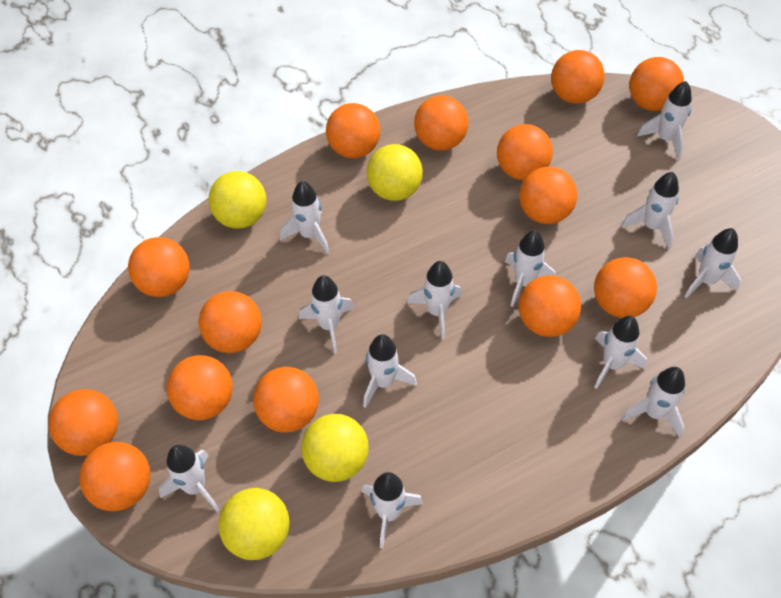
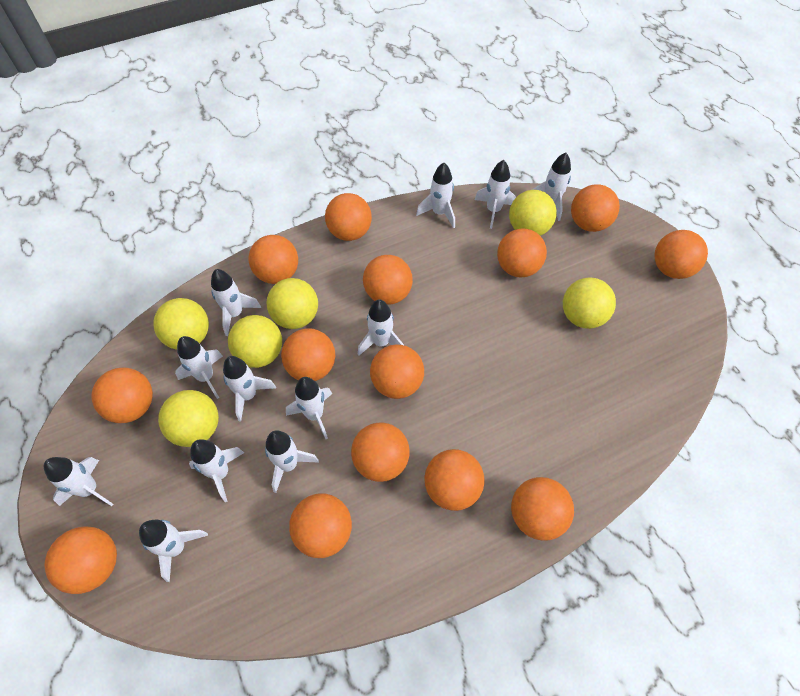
yellow ball: 4 -> 6

